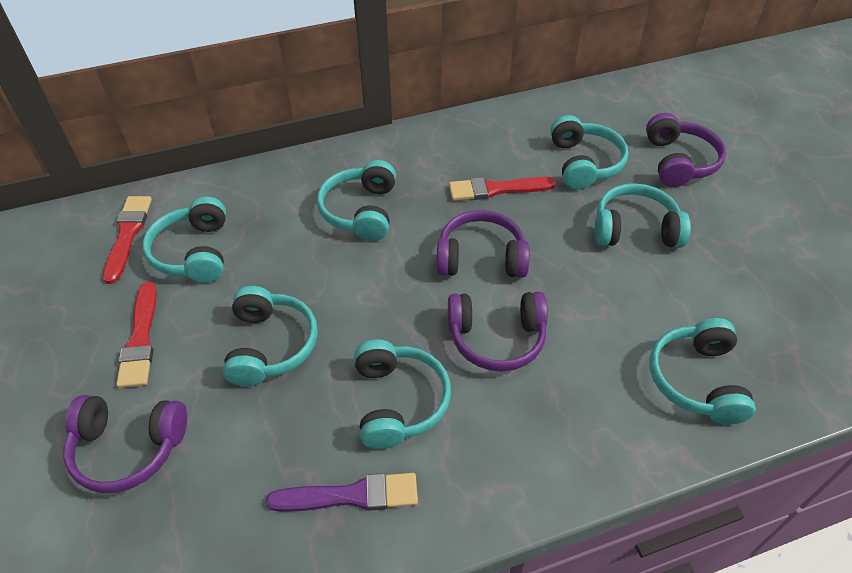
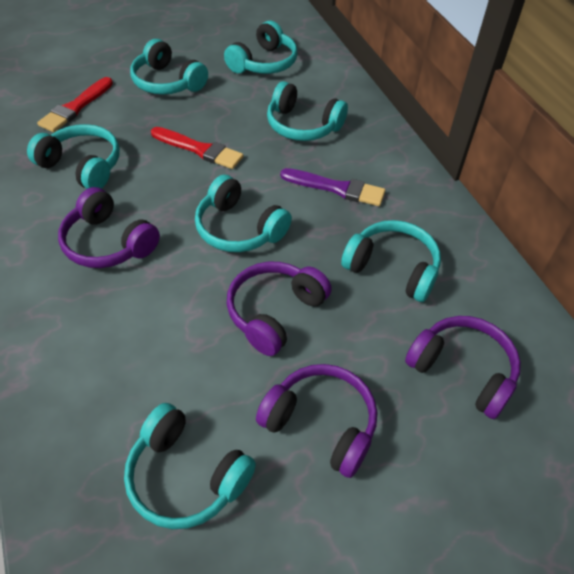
red brush: 3 -> 2

